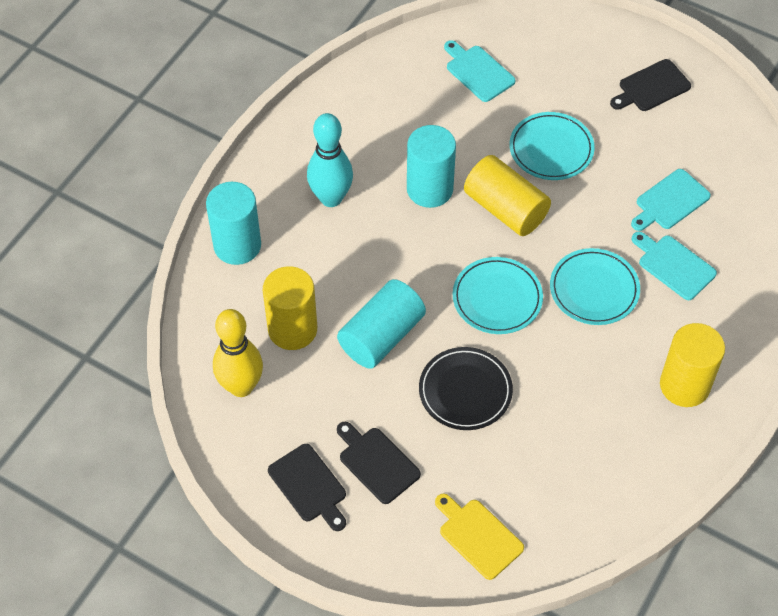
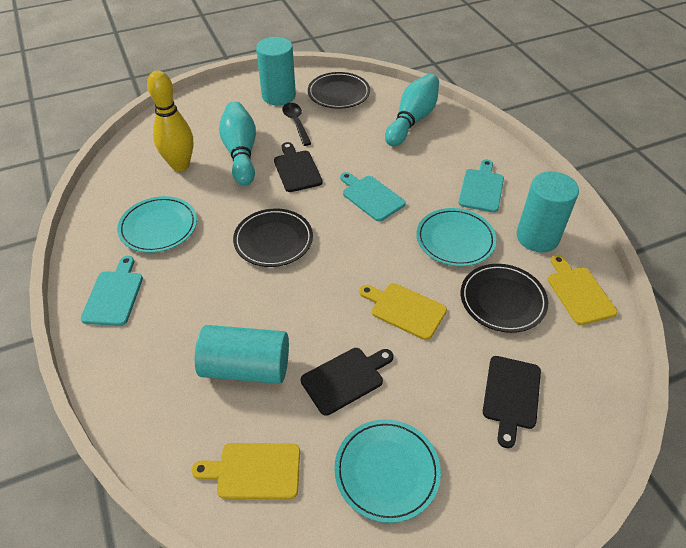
black plate: 1 -> 3
black spoon: 0 -> 1
turquoise bowling pin: 1 -> 2
yellow cutting board: 1 -> 3
yellow cylinder: 3 -> 0

